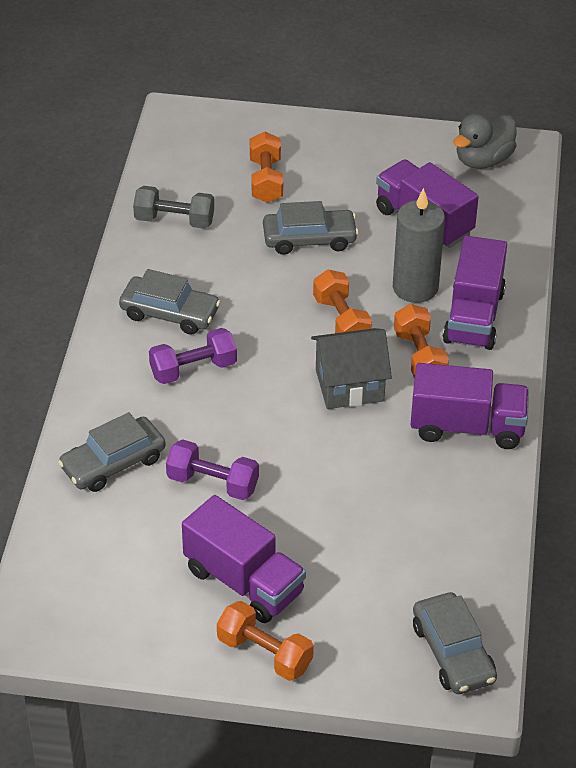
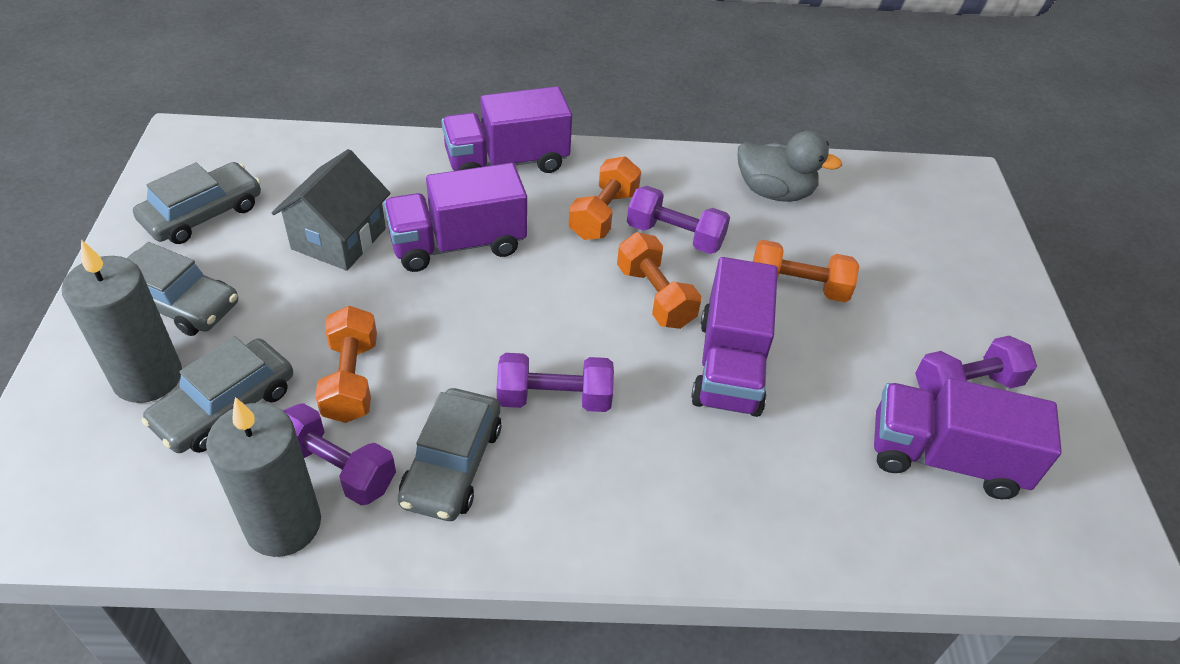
grey candle: 1 -> 2
grey dumbbell: 1 -> 0
purple dumbbell: 2 -> 4

